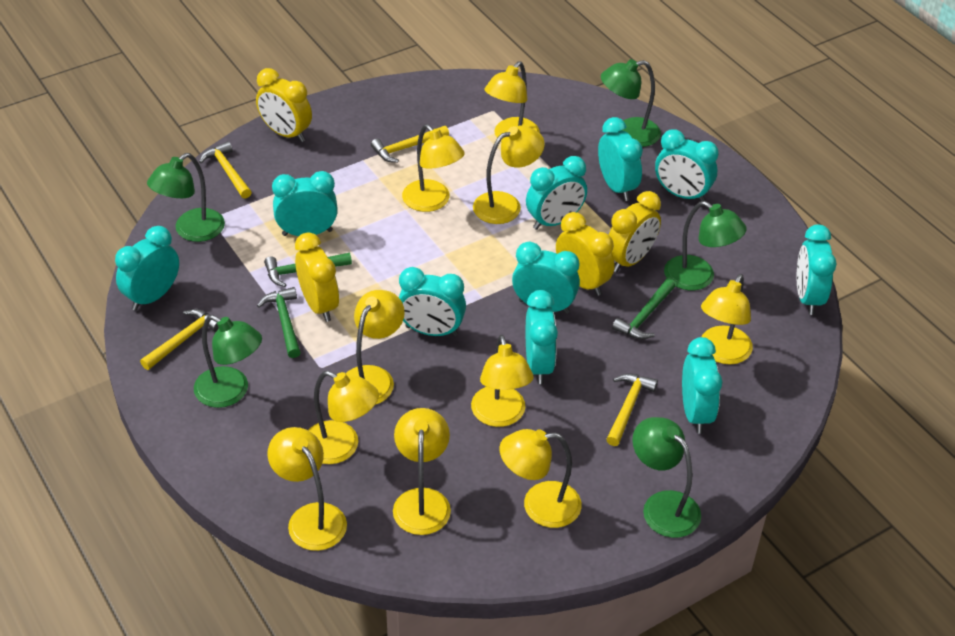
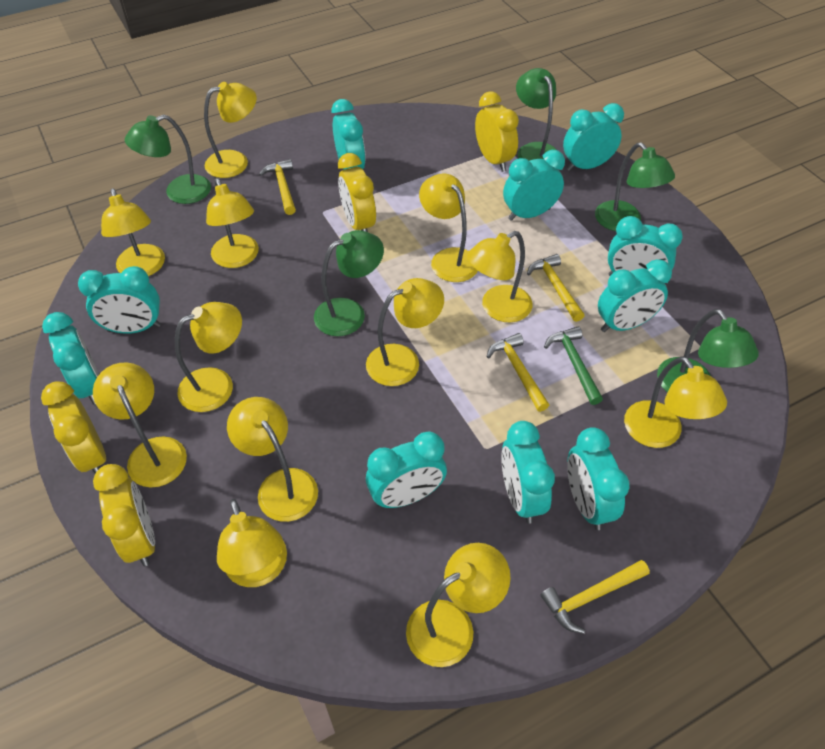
green hammer: 3 -> 1
yellow lamp: 10 -> 12

